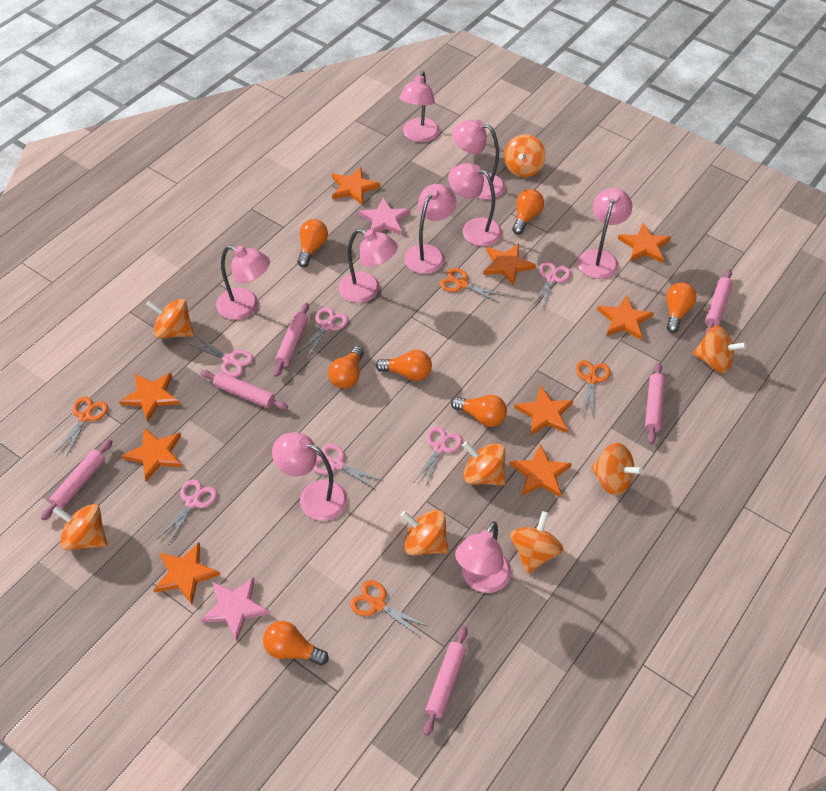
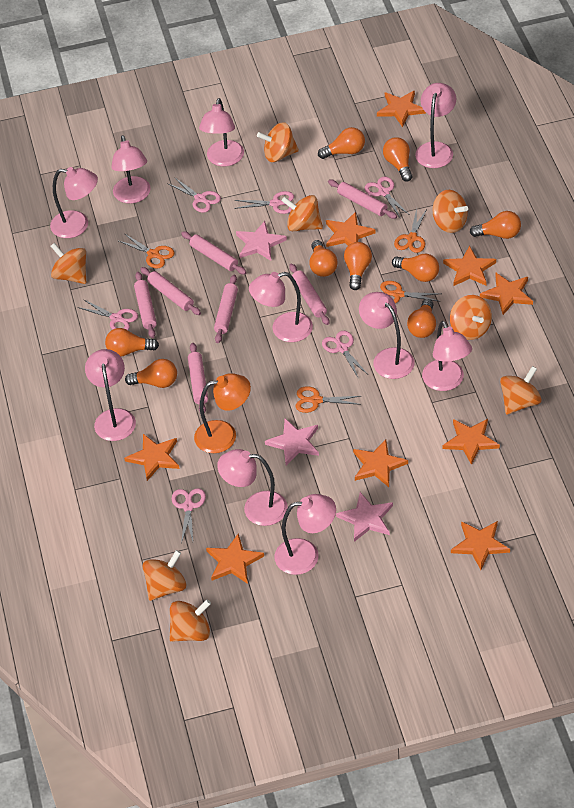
orange lamp: 0 -> 1
orange light bulb: 7 -> 9
pink lamp: 9 -> 10
pink rolling pin: 6 -> 7
pink star: 2 -> 3

